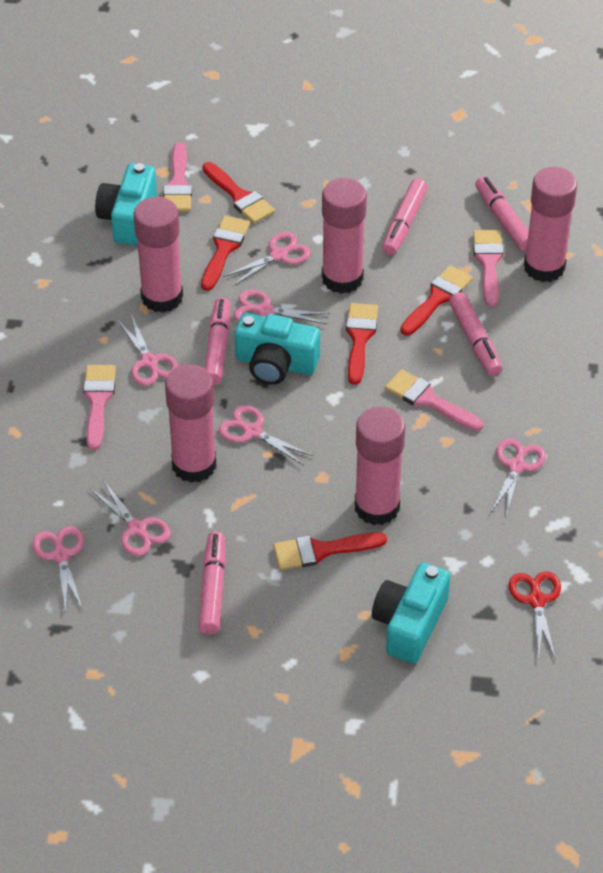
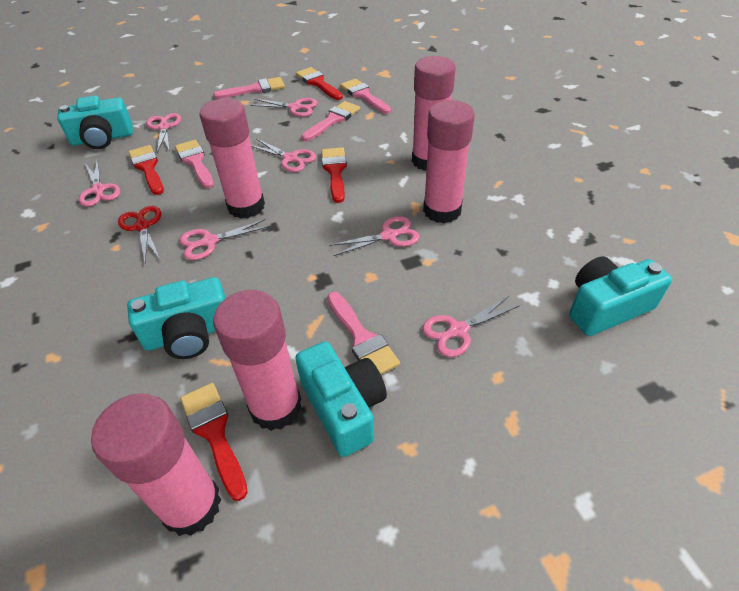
pink brush: 4 -> 5
pink marker: 5 -> 0
red brush: 5 -> 4
turquoise camera: 3 -> 4

